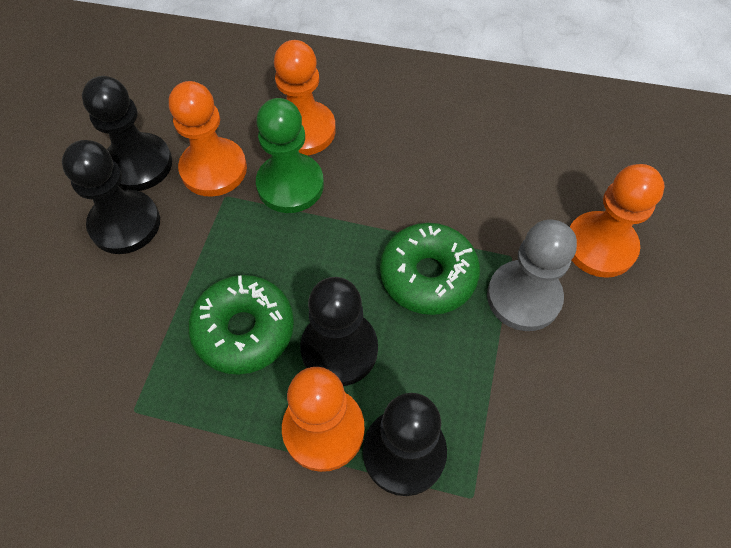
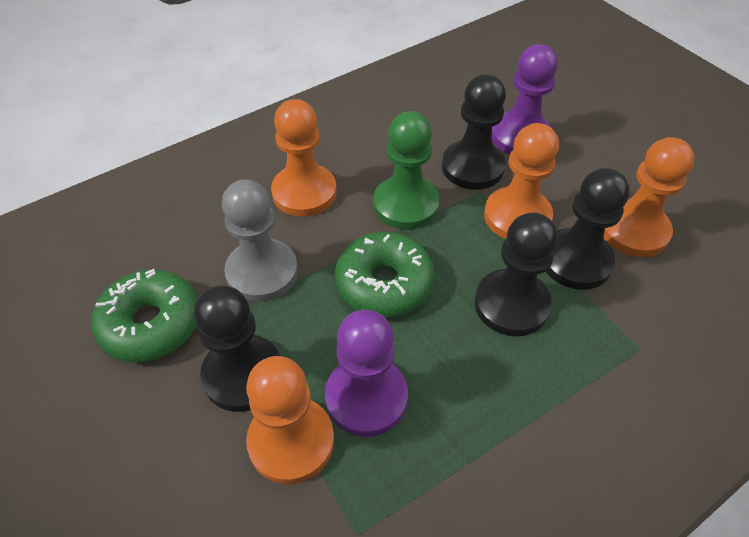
purple pawn: 0 -> 2

